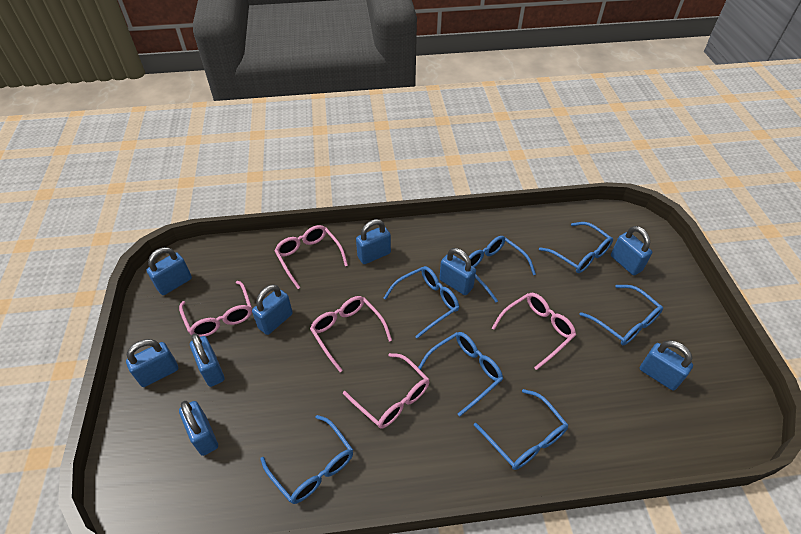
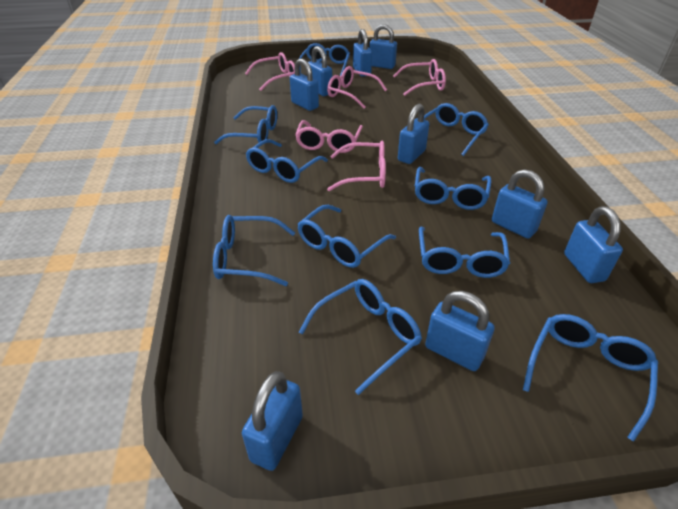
blue glasses: 7 -> 10

